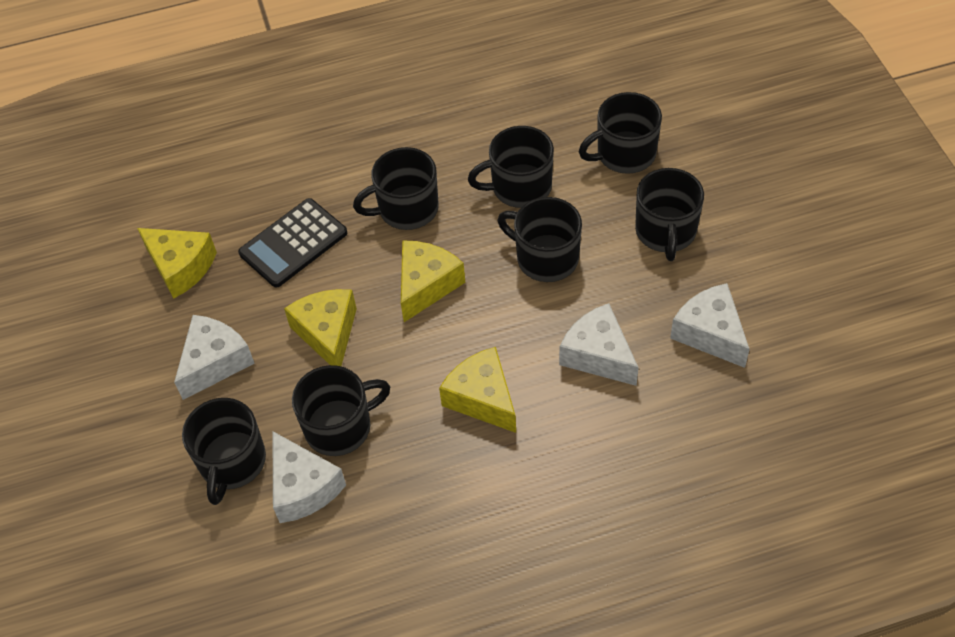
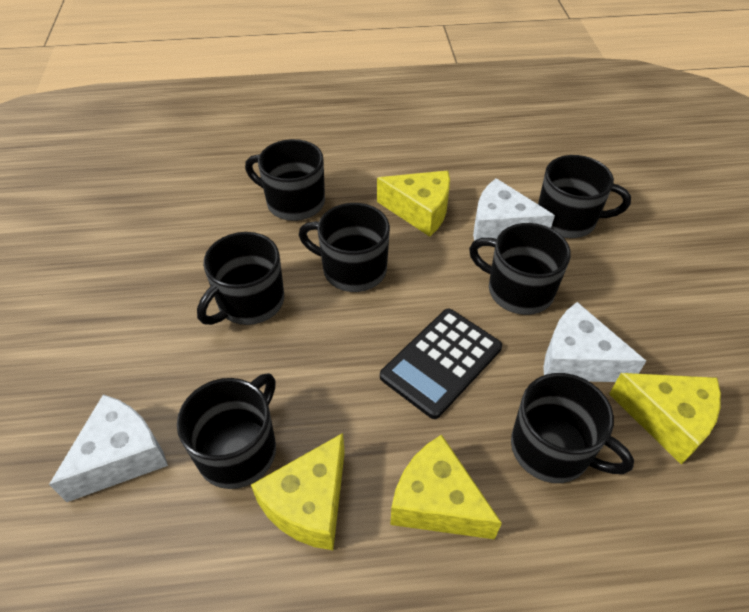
white cheese: 4 -> 3

